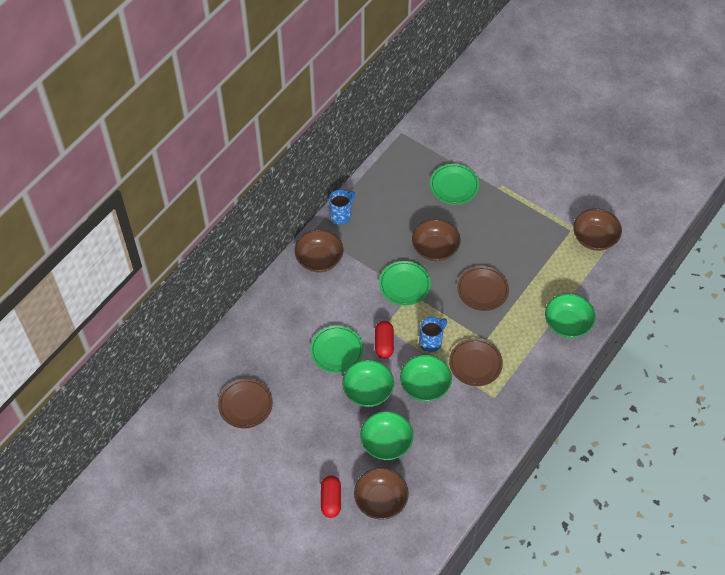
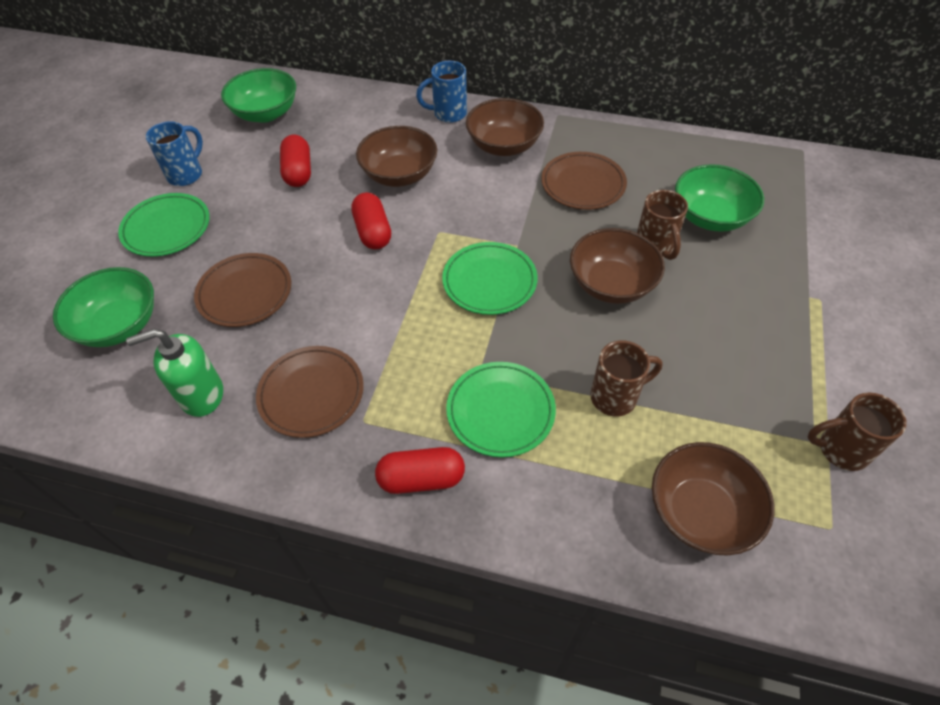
brown mug: 0 -> 3
green bowl: 4 -> 3
green soap dispenser: 0 -> 1
red capsule: 2 -> 3

